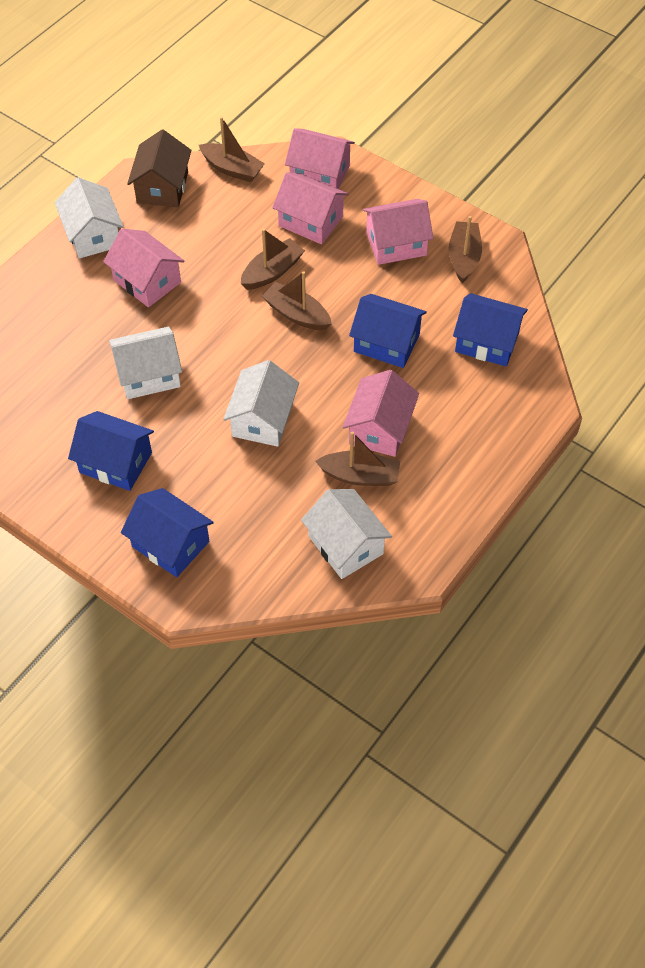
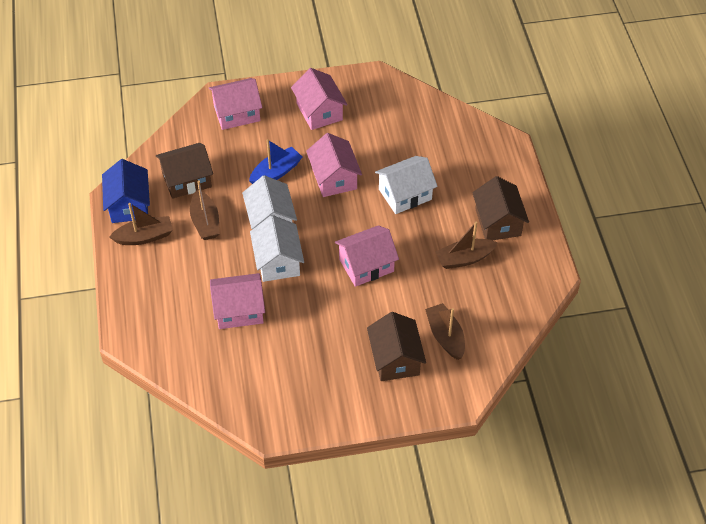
blue boat: 0 -> 1
blue house: 4 -> 1
brown boat: 5 -> 4
brown house: 1 -> 3
white house: 4 -> 3

